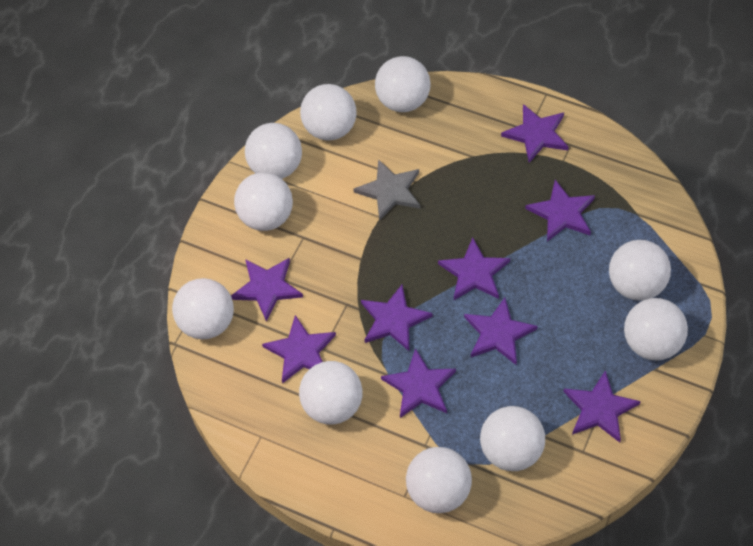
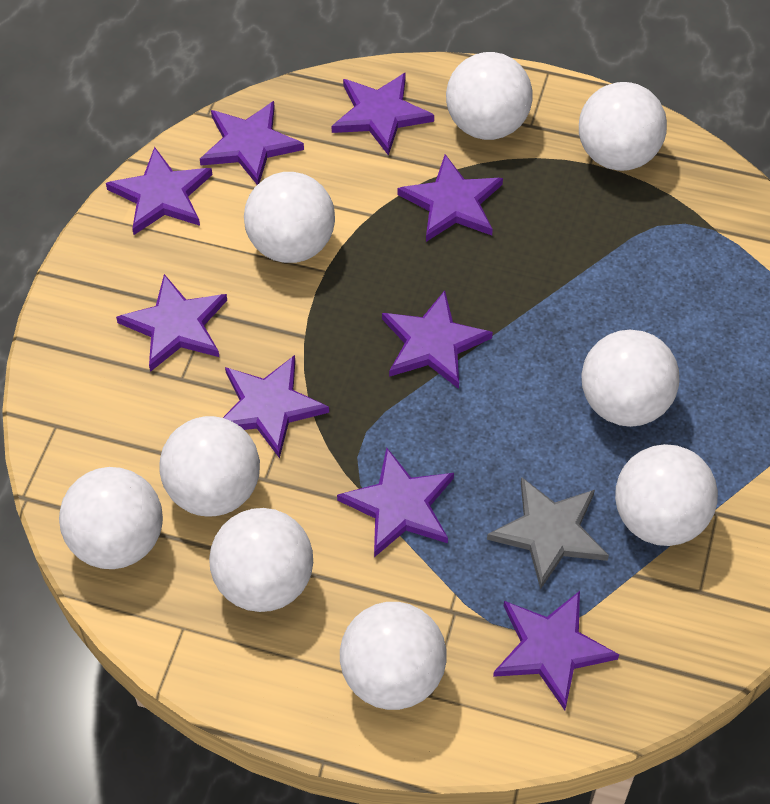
white ball: 10 -> 9

